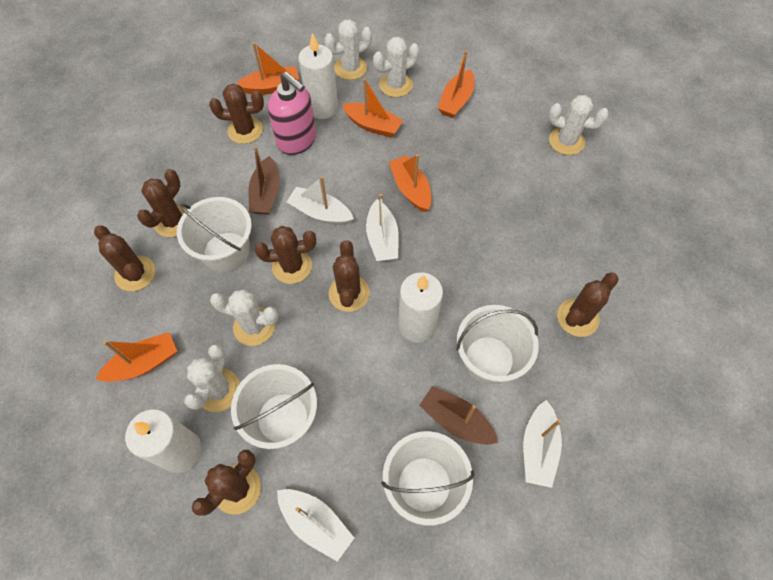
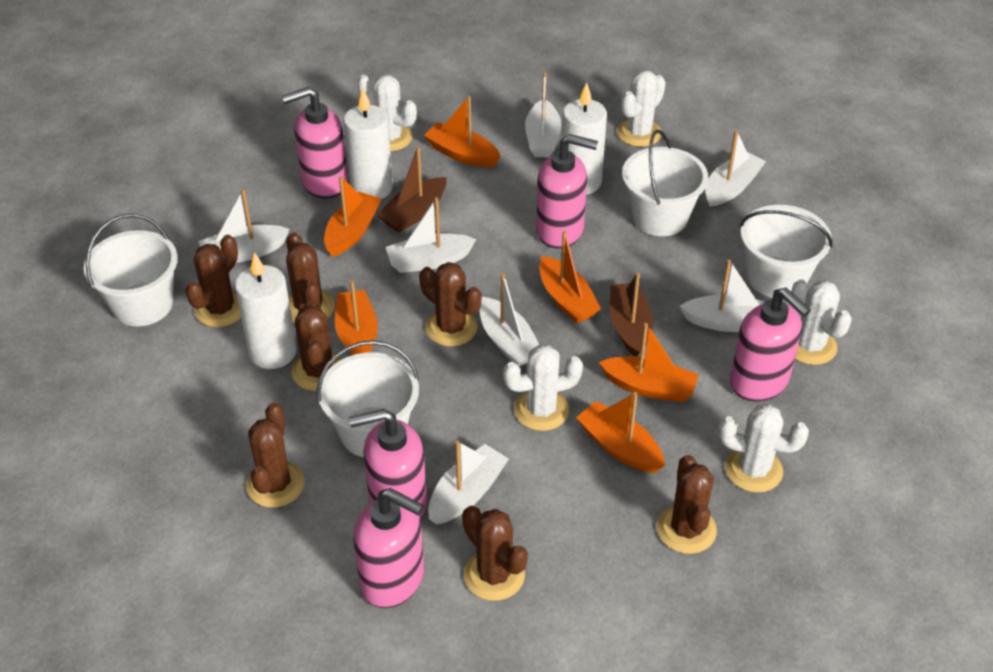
orange boat: 5 -> 6
pink soap dispenser: 1 -> 5
white boat: 4 -> 7

